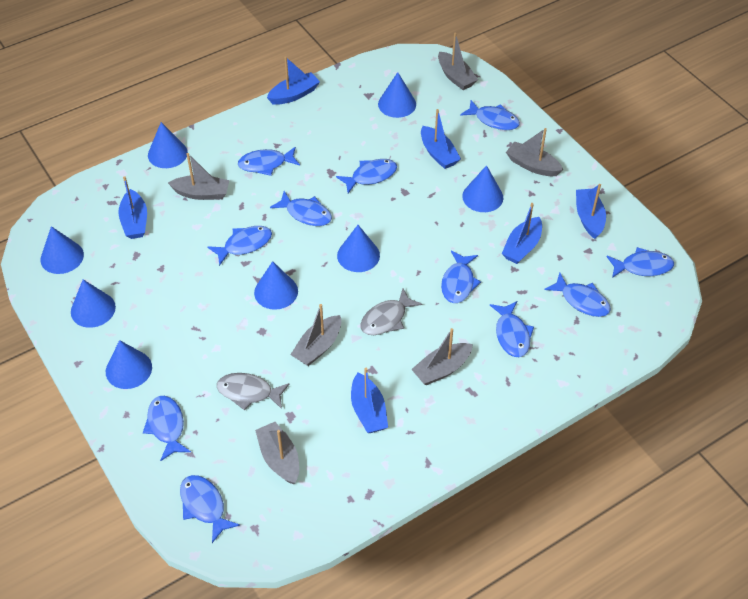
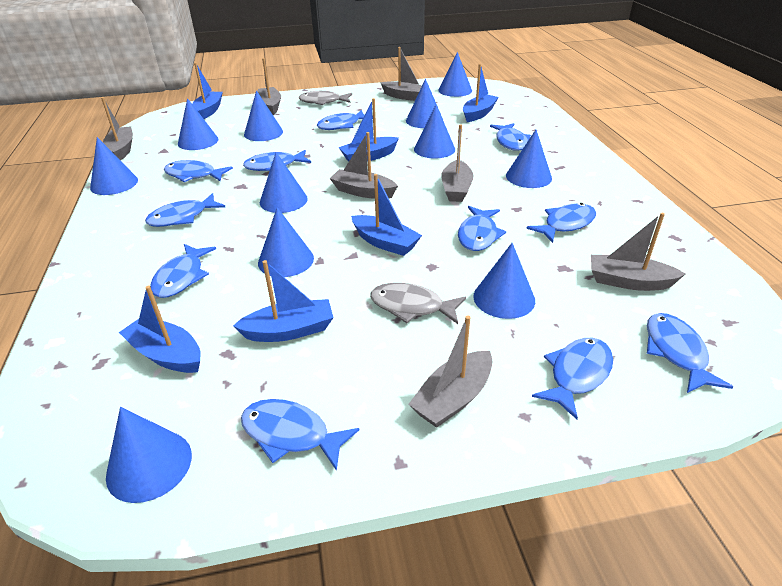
blue cone: 8 -> 11
grey boat: 6 -> 7

